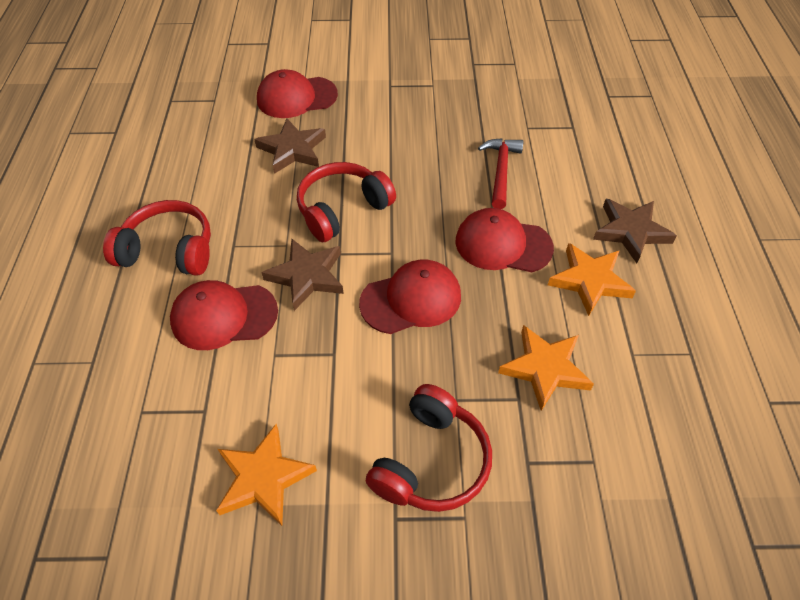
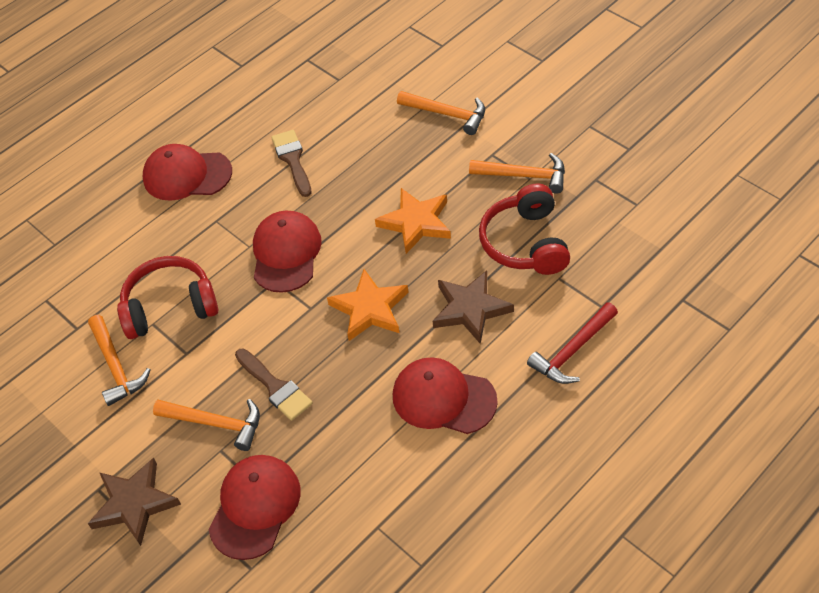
brown brush: 0 -> 2
brown star: 3 -> 2
orange hammer: 0 -> 4
orange star: 3 -> 2
red headphones: 3 -> 2

